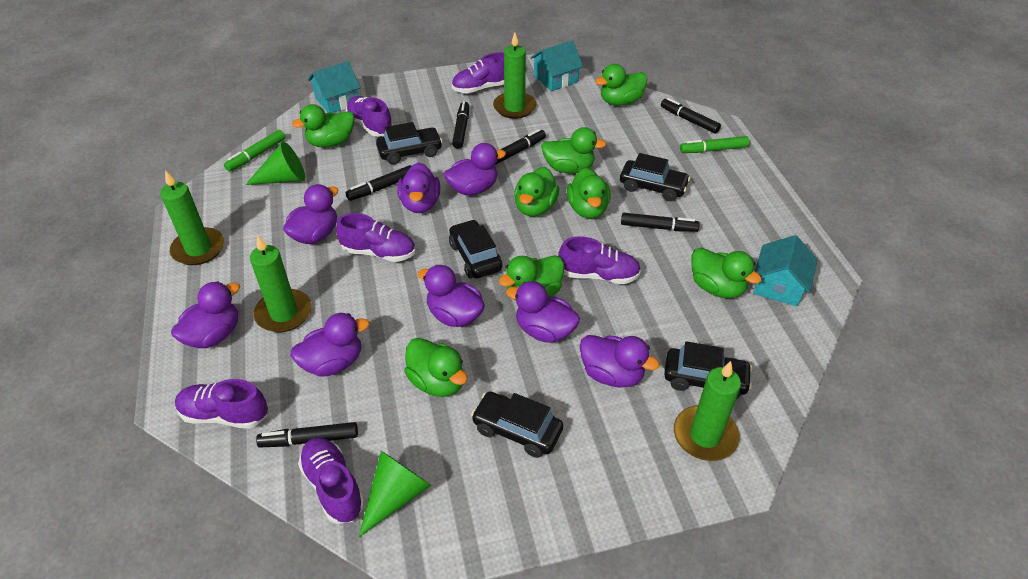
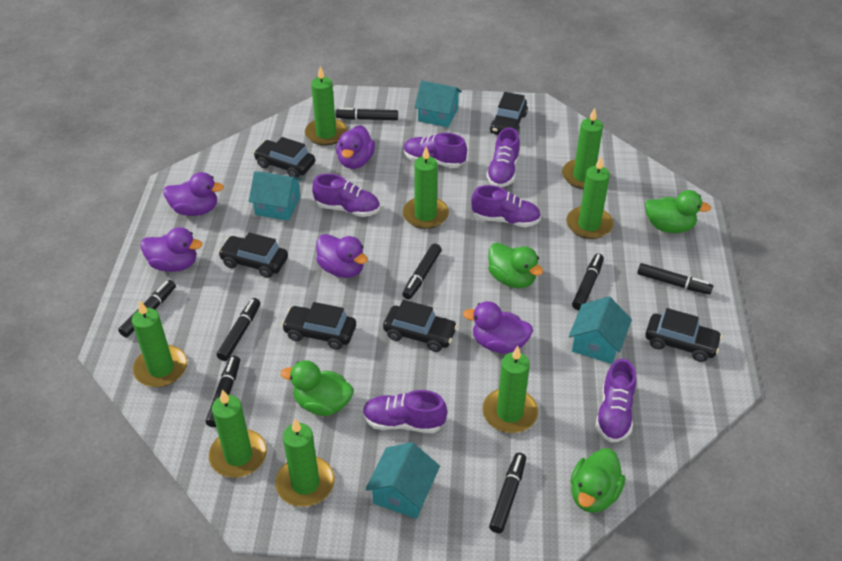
black car: 5 -> 6
black marker: 6 -> 8
green candle: 4 -> 8
green cone: 2 -> 0
green duck: 8 -> 4
green marker: 2 -> 0
purple duck: 8 -> 5
turquoise house: 3 -> 4

